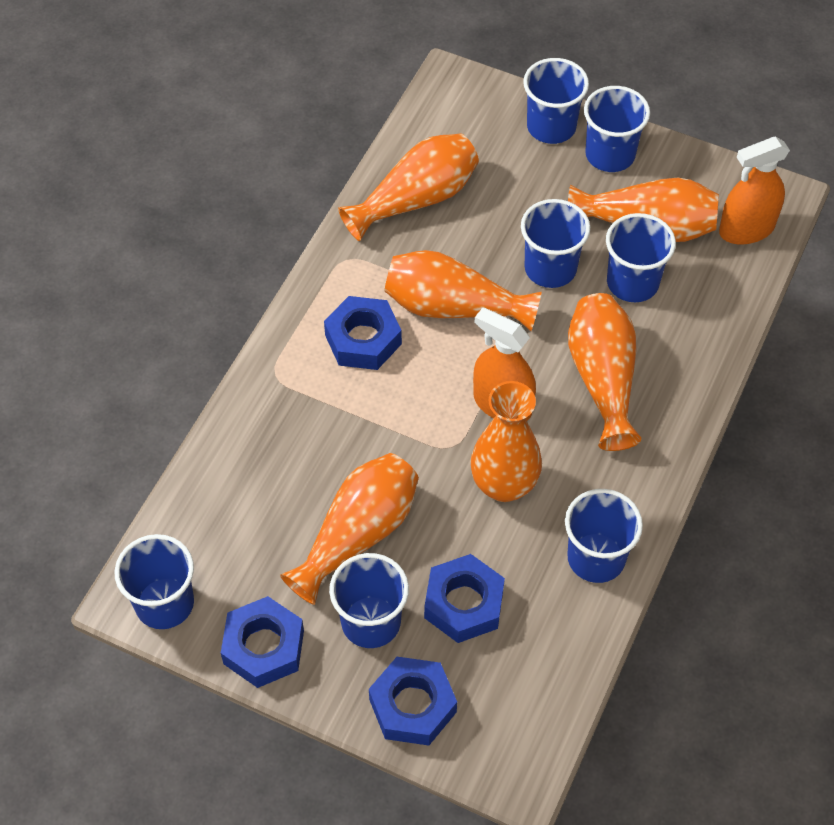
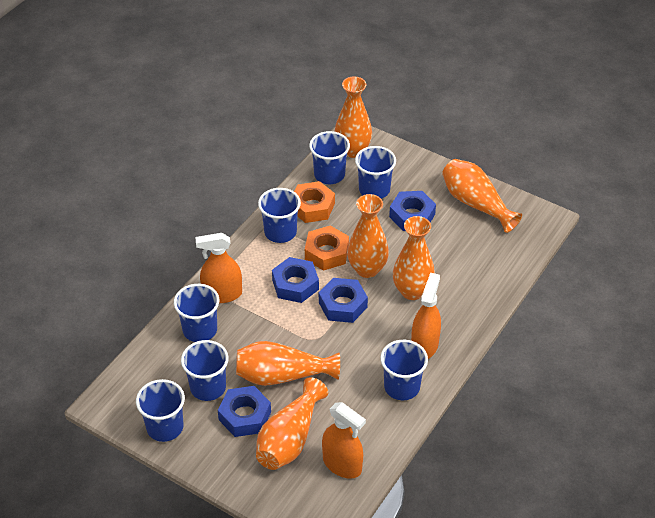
orange nut: 0 -> 2
orange spray bottle: 2 -> 3

